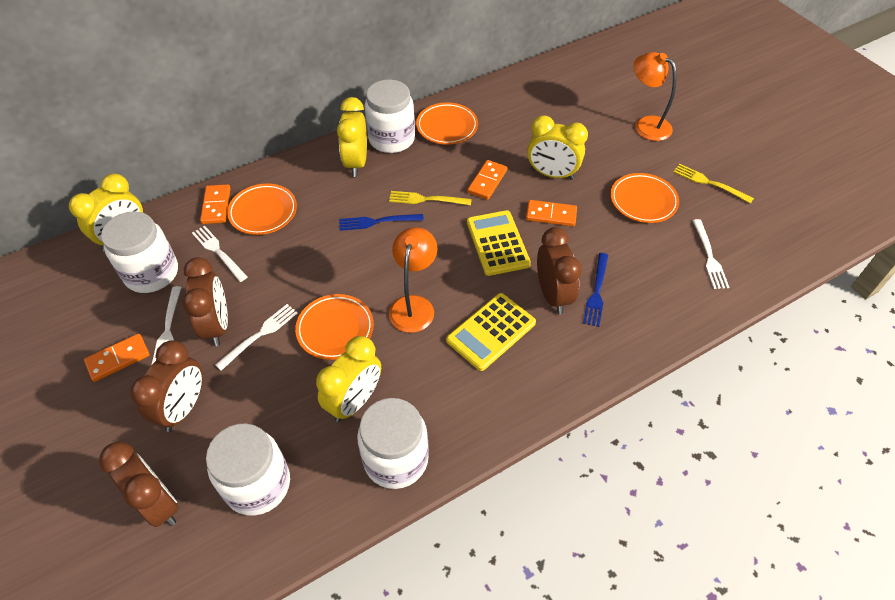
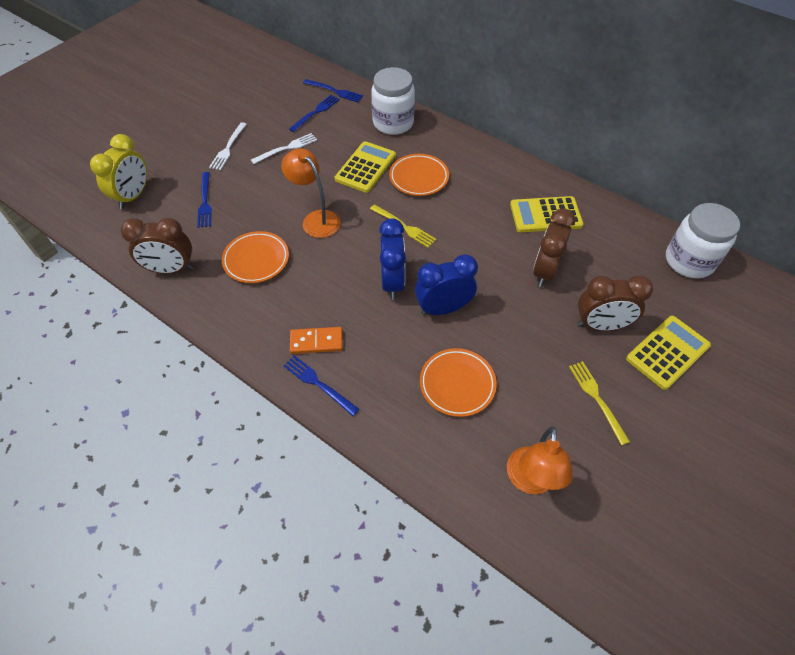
blue clock: 0 -> 2
blue fork: 2 -> 4
brown clock: 4 -> 3
orange domino: 4 -> 1
orange plate: 4 -> 3
white fork: 4 -> 2
white jar: 4 -> 2
yellow calculator: 2 -> 3
yellow clock: 4 -> 1

